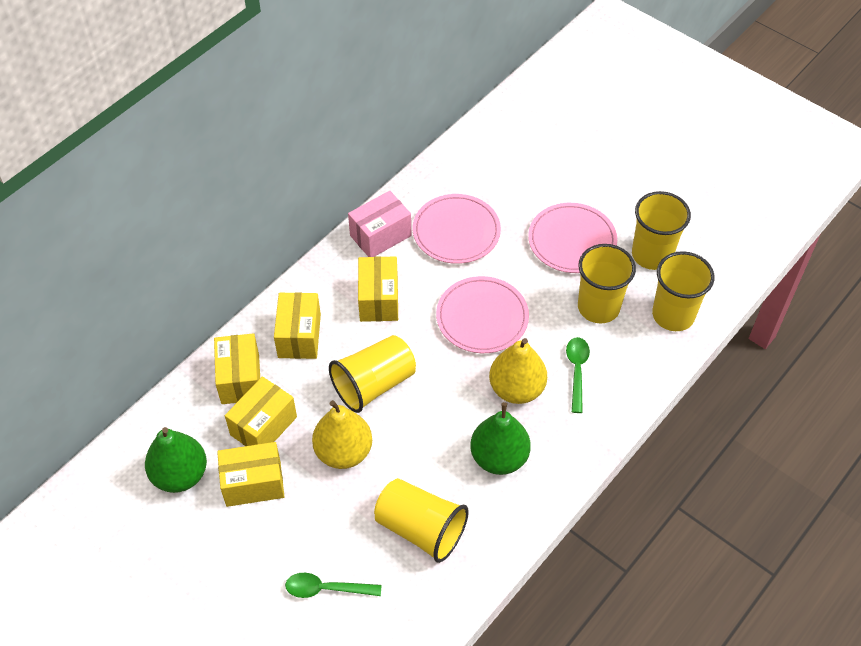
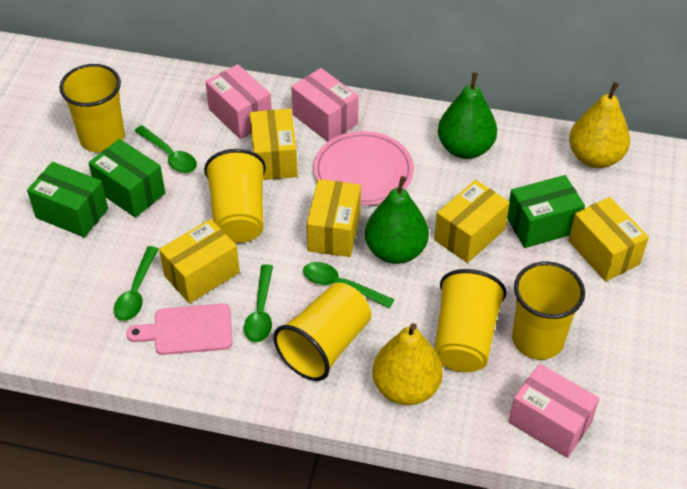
green box: 0 -> 3
green spoon: 2 -> 4
pink box: 1 -> 3
pink cutting board: 0 -> 1
pink plate: 3 -> 1

